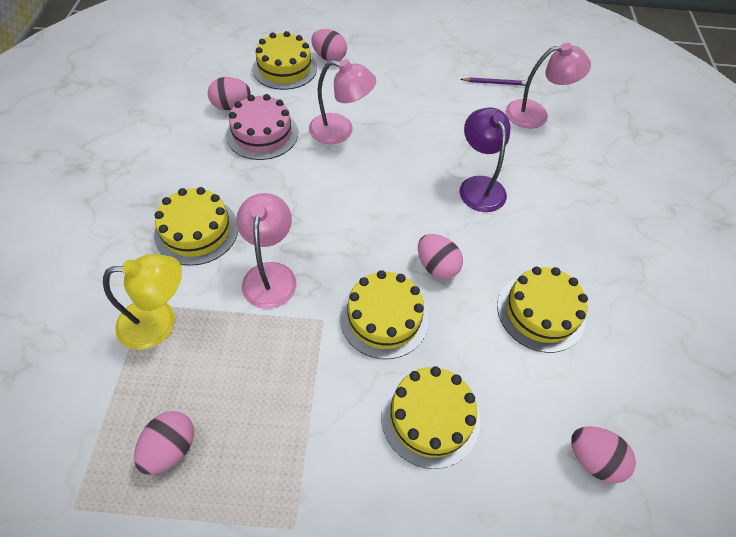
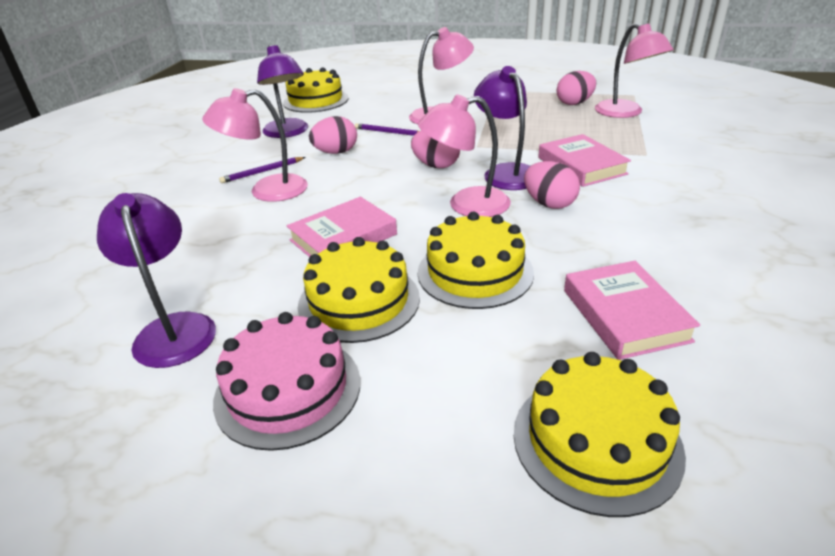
pink book: 0 -> 3
pink egg: 5 -> 4
pink lamp: 3 -> 4
purple lamp: 1 -> 3
purple pencil: 1 -> 2
yellow cake: 5 -> 4
yellow lamp: 1 -> 0

